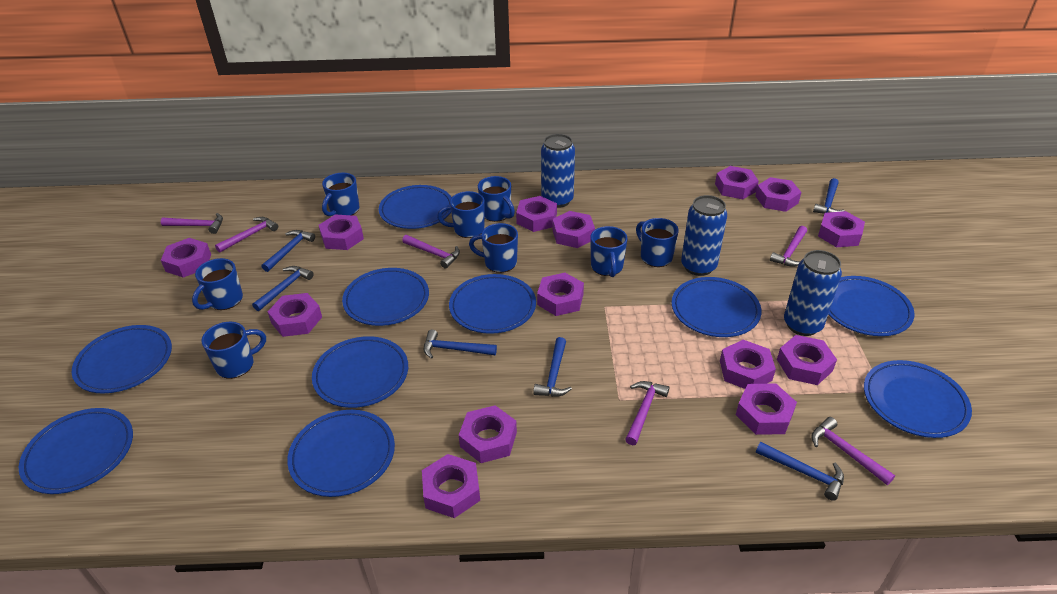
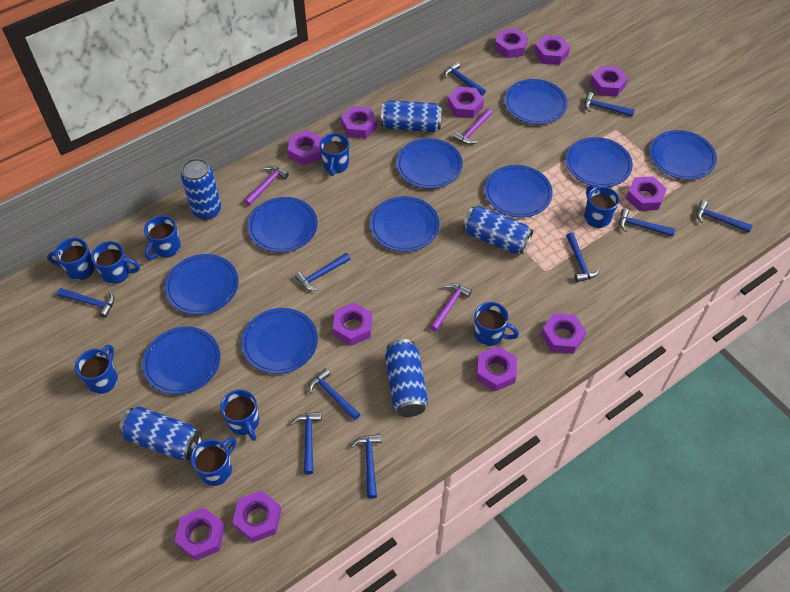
blue can: 3 -> 5
blue hammer: 6 -> 10
blue mug: 8 -> 9
purple hammer: 6 -> 3
purple nut: 14 -> 12

